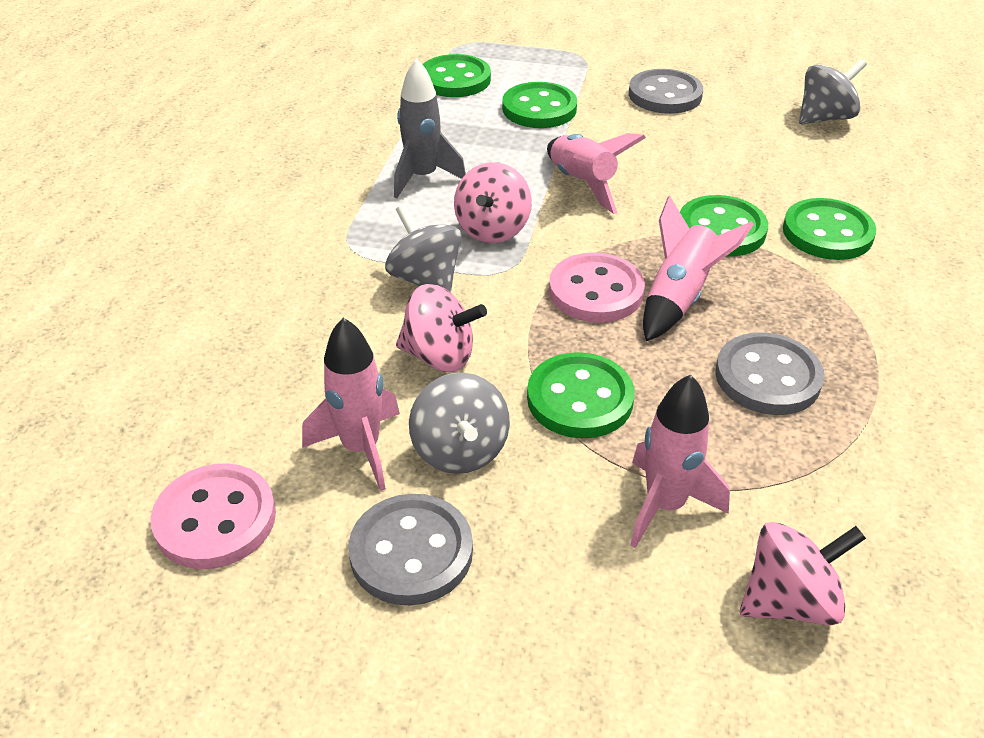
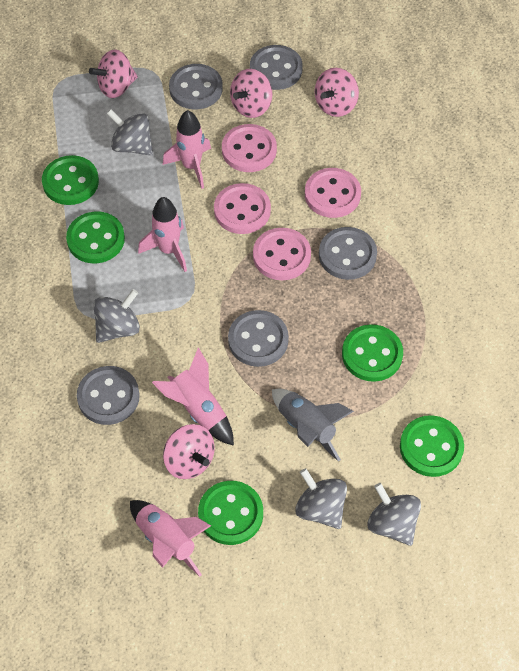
grey button: 3 -> 5
grey spinning top: 3 -> 4
pink button: 2 -> 4
pink spinning top: 3 -> 4

